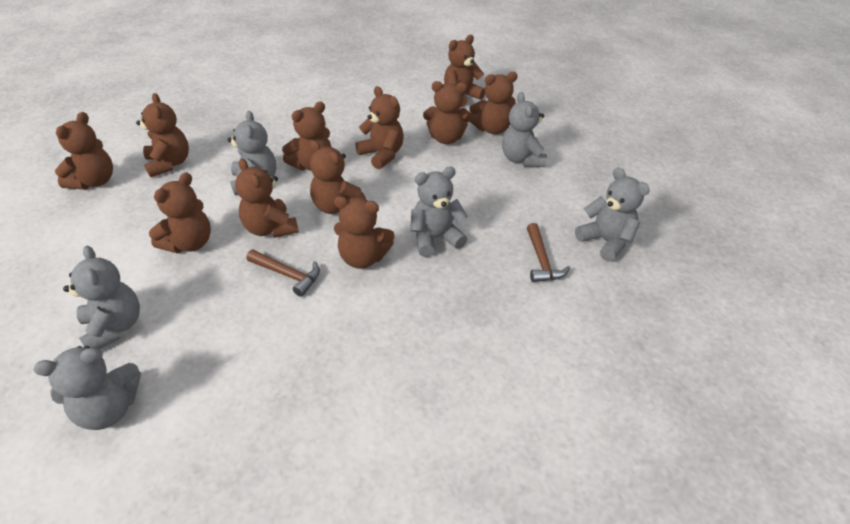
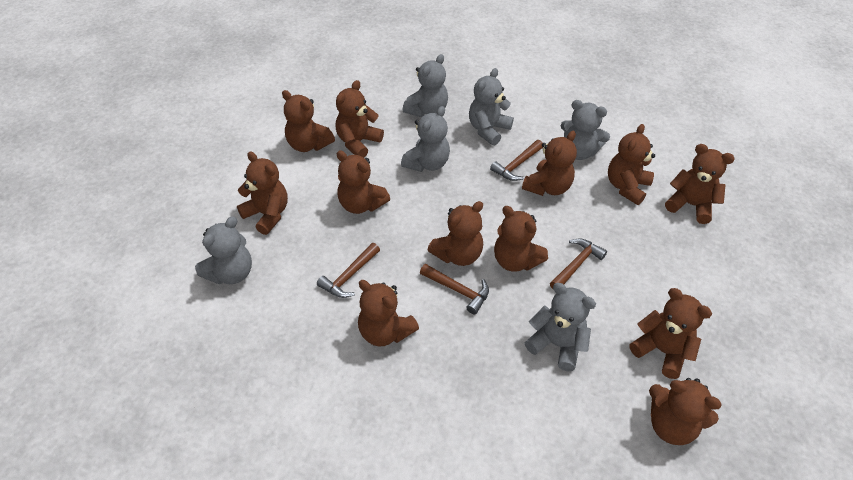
brown hammer: 2 -> 4
brown teddy bear: 11 -> 12

